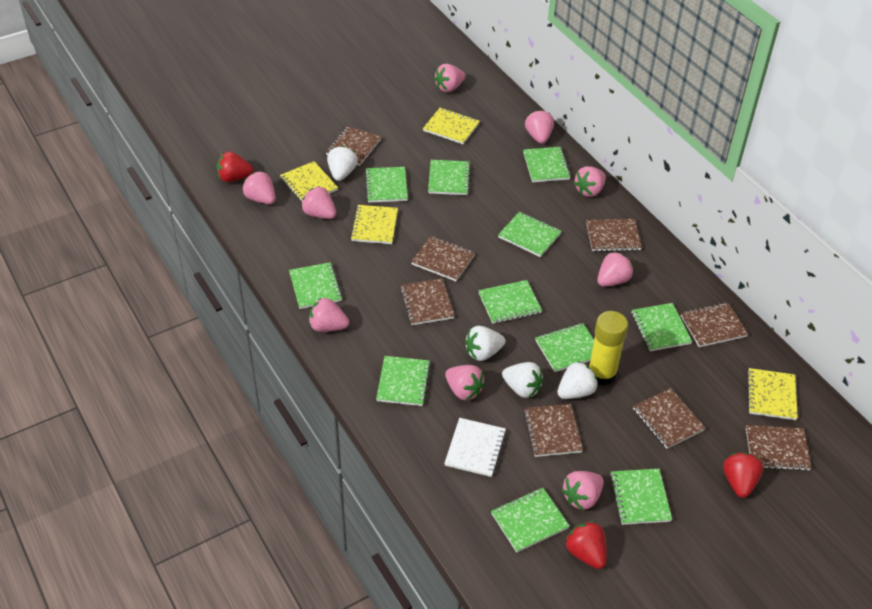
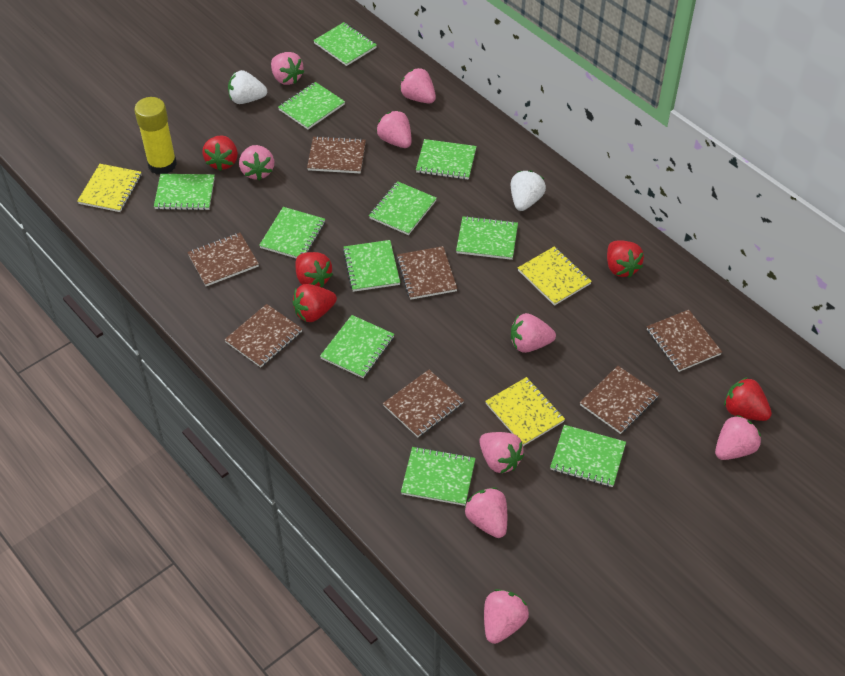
brown notebook: 8 -> 7
red strawberry: 3 -> 5
white notebook: 1 -> 0
white strawberry: 4 -> 2
yellow notebook: 4 -> 3

